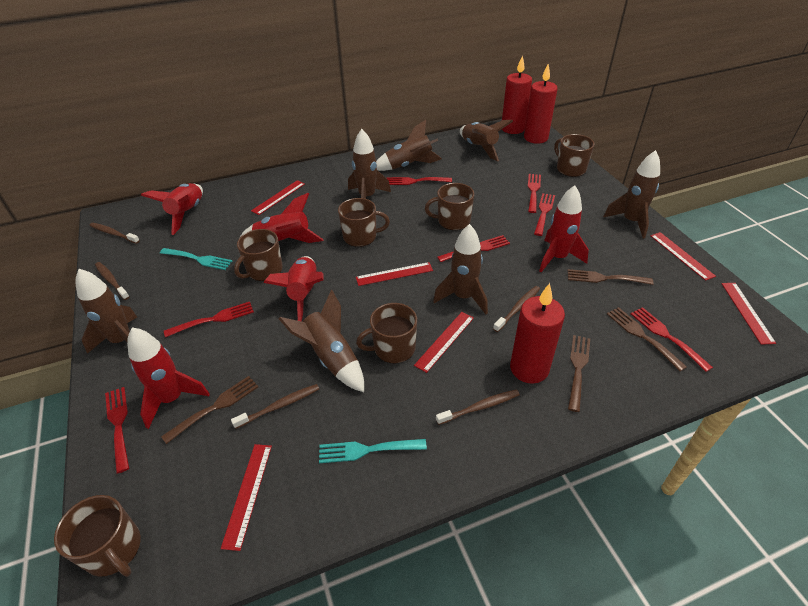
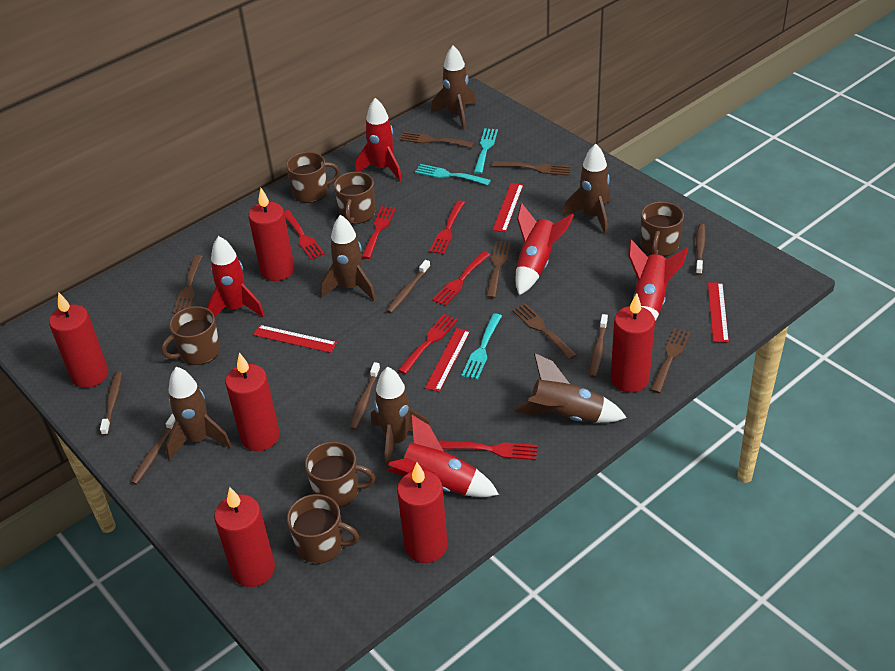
brown fork: 4 -> 6
brown rocket: 7 -> 6
brown toothbrush: 5 -> 6
red candle: 3 -> 6
red fork: 7 -> 6
red ruler: 6 -> 4
turquoise fork: 2 -> 3

